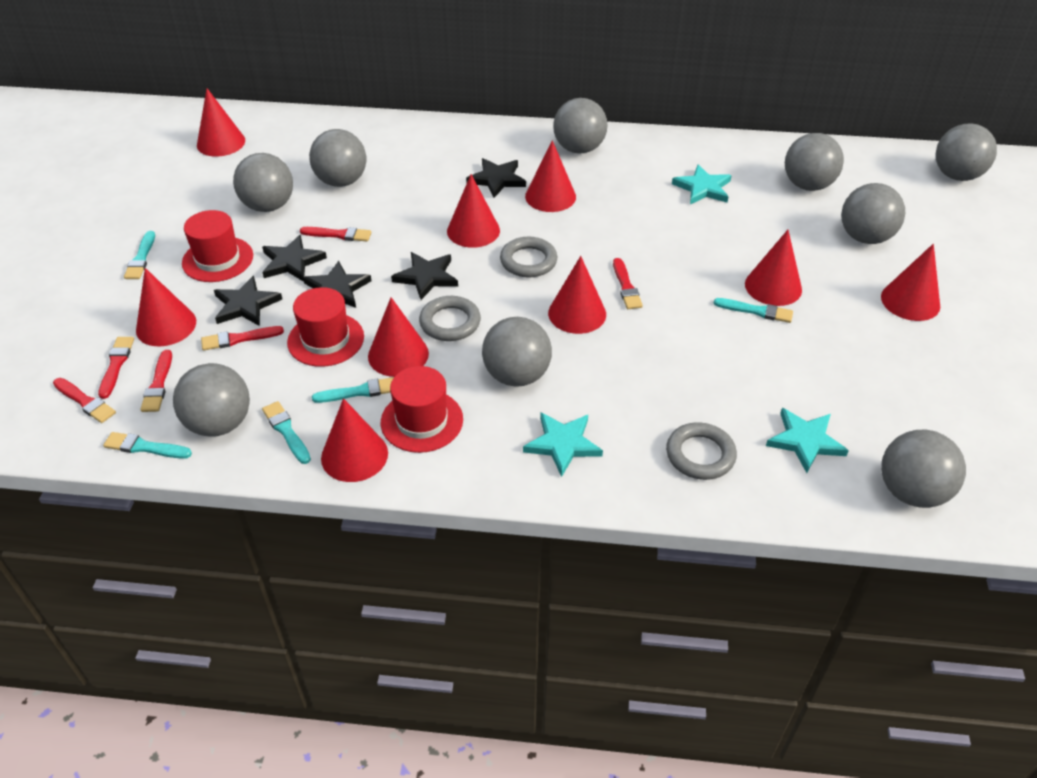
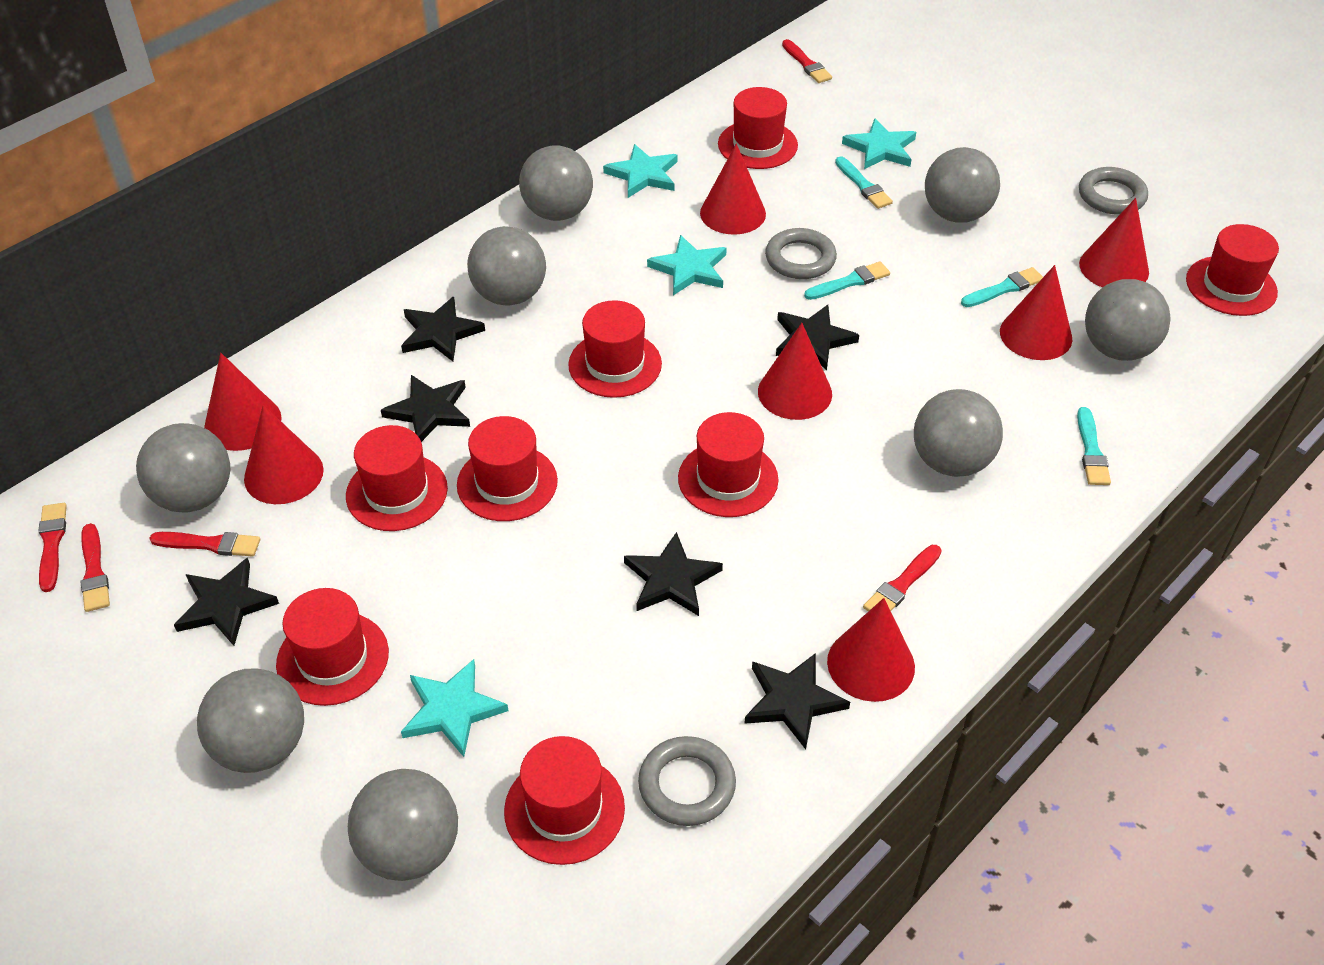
black star: 5 -> 6
grey ball: 9 -> 8
red brush: 6 -> 5
red cone: 9 -> 7
red hat: 3 -> 8
turquoise brush: 5 -> 4
turquoise star: 3 -> 4

